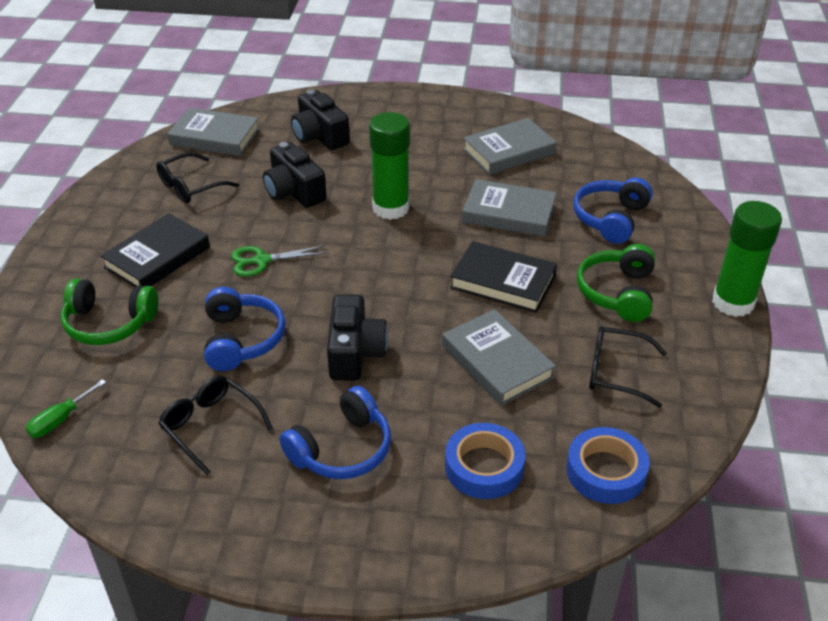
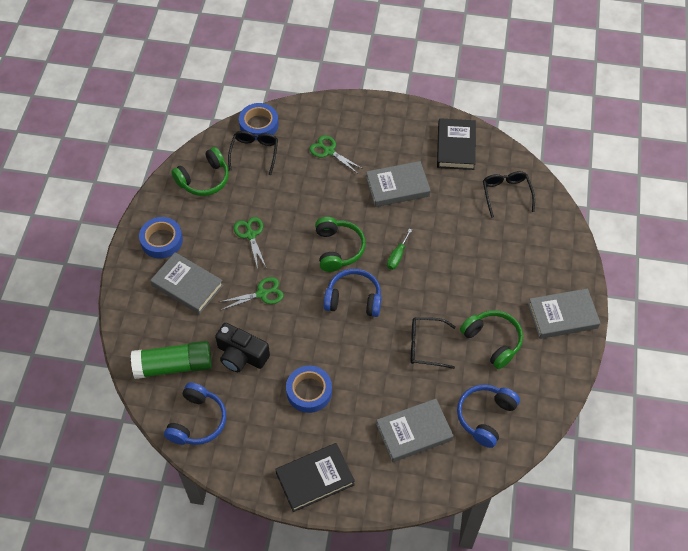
black camera: 3 -> 1
blue tape: 2 -> 3
green glue stick: 2 -> 1
green headphones: 2 -> 3
green scissors: 1 -> 3

